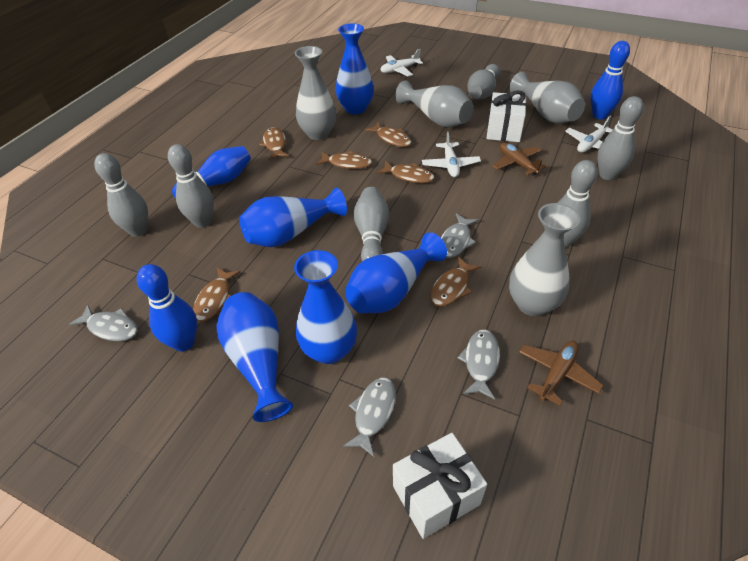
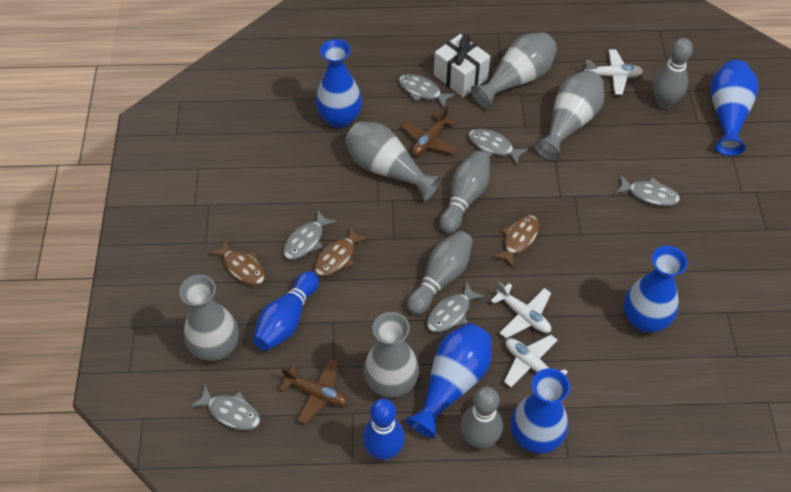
blue bowling pin: 3 -> 2
brown fish: 6 -> 3
grey bowling pin: 6 -> 4
grey fish: 4 -> 6
grey vase: 4 -> 5
white gift: 2 -> 1

